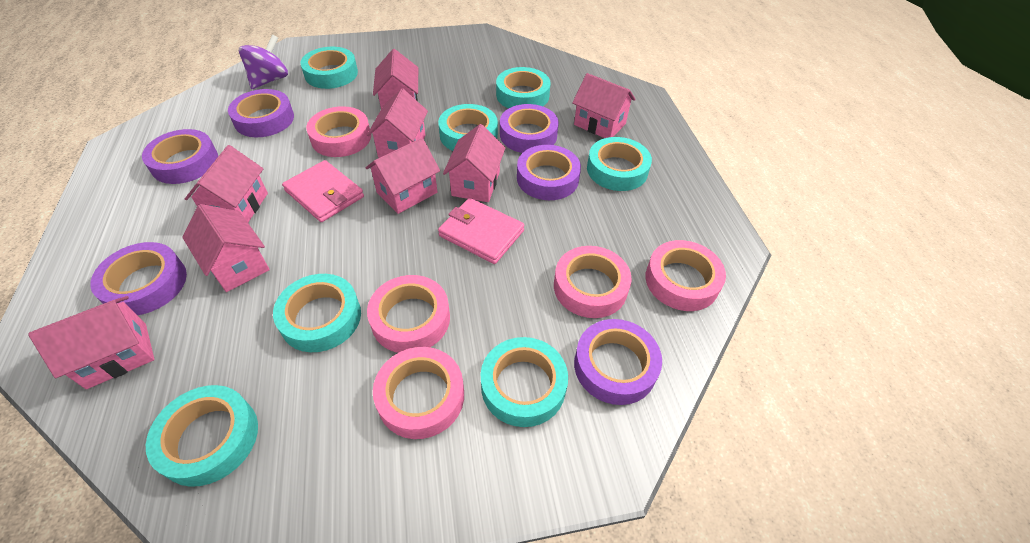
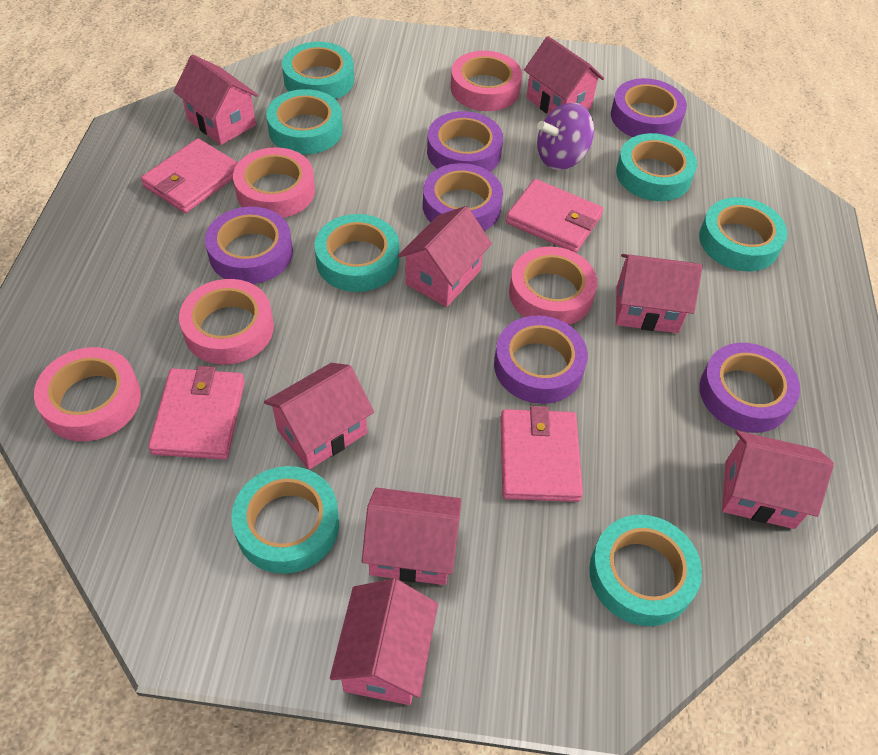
pink wallet: 2 -> 4

